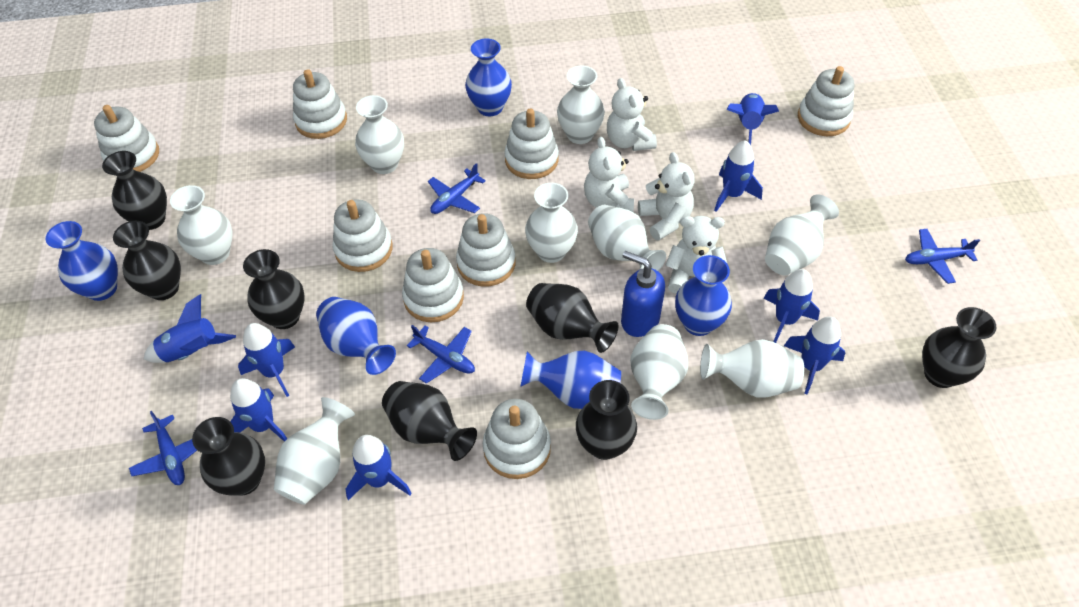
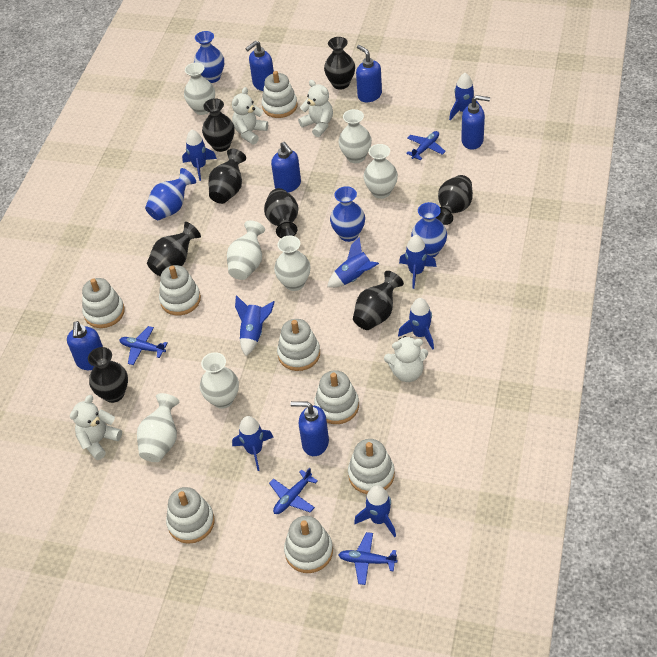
blue soap dispenser: 1 -> 6
blue vase: 5 -> 4
white vase: 9 -> 7

